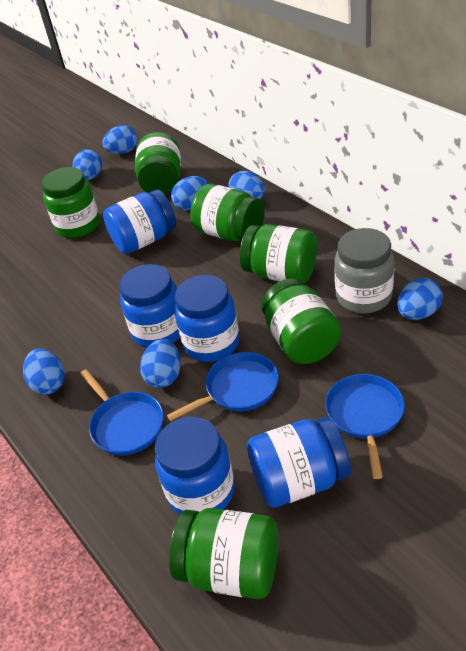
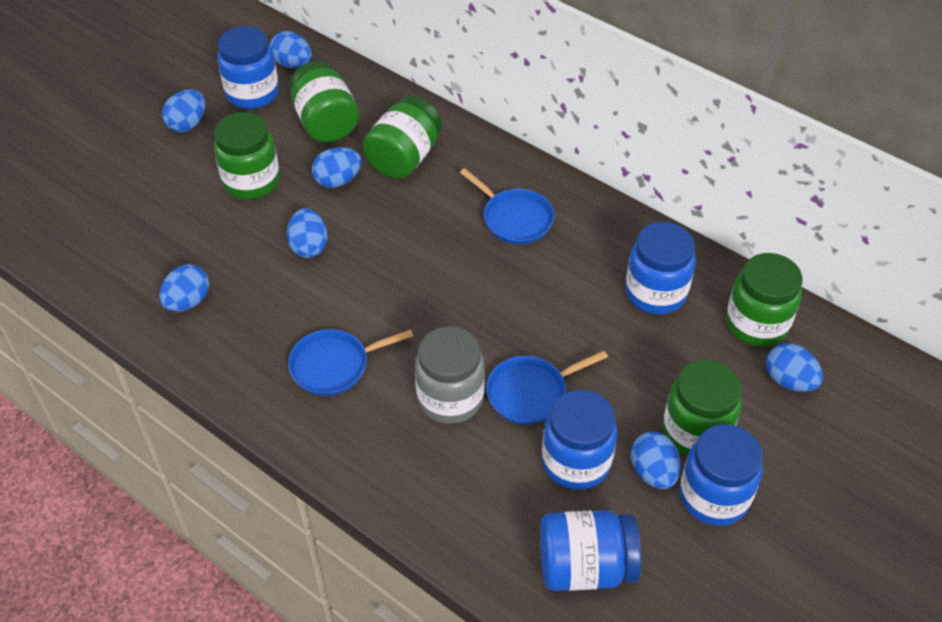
green jar: 6 -> 5

